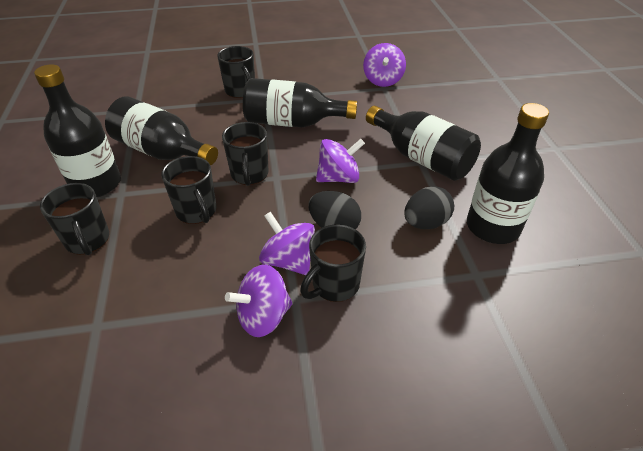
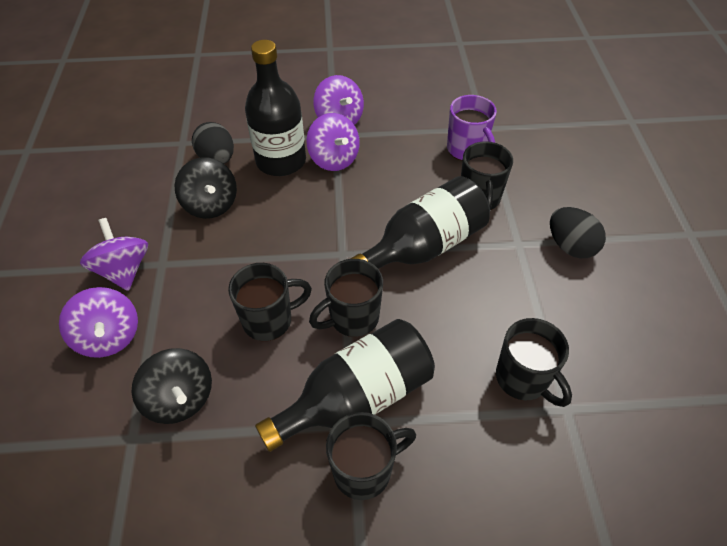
black bottle: 5 -> 3
black spinning top: 0 -> 2
purple mug: 0 -> 1

